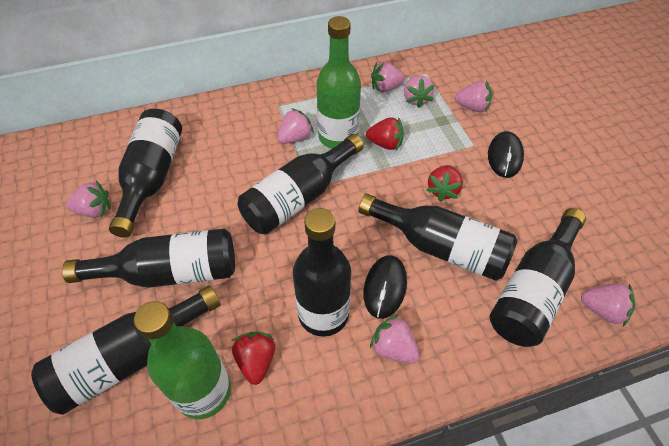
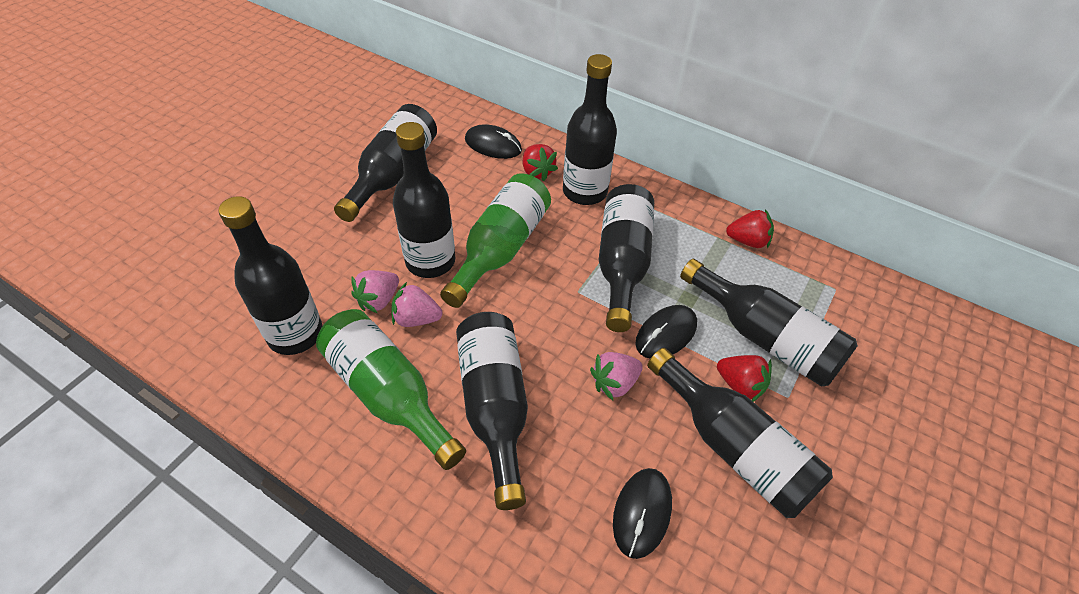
black bottle: 7 -> 8
black mouse: 2 -> 3
pink strawberry: 7 -> 3

